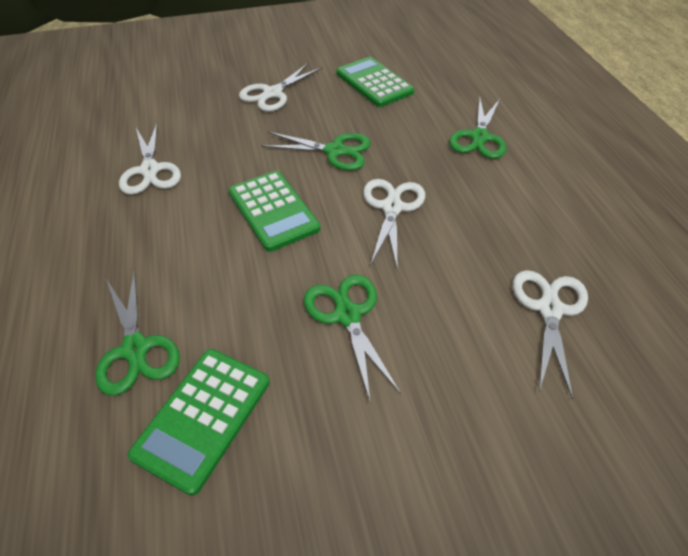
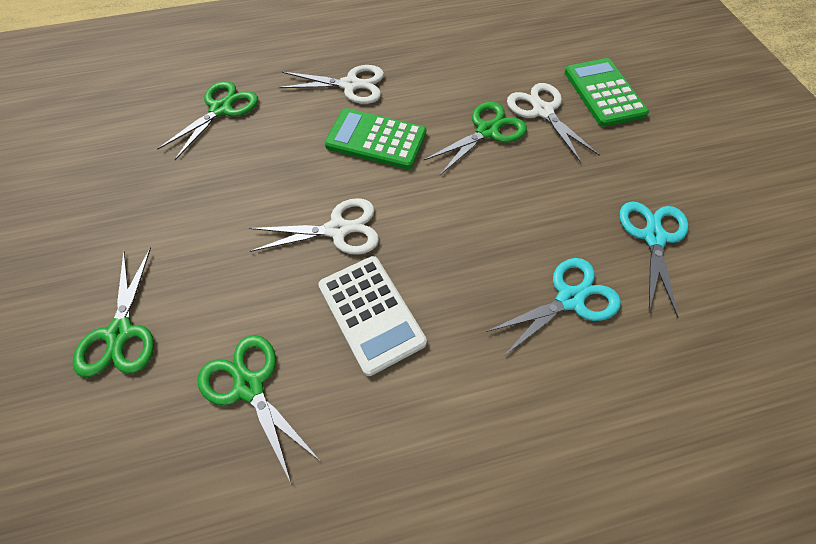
green calculator: 3 -> 2
turquoise scissors: 0 -> 2
white calculator: 0 -> 1
white scissors: 4 -> 3

